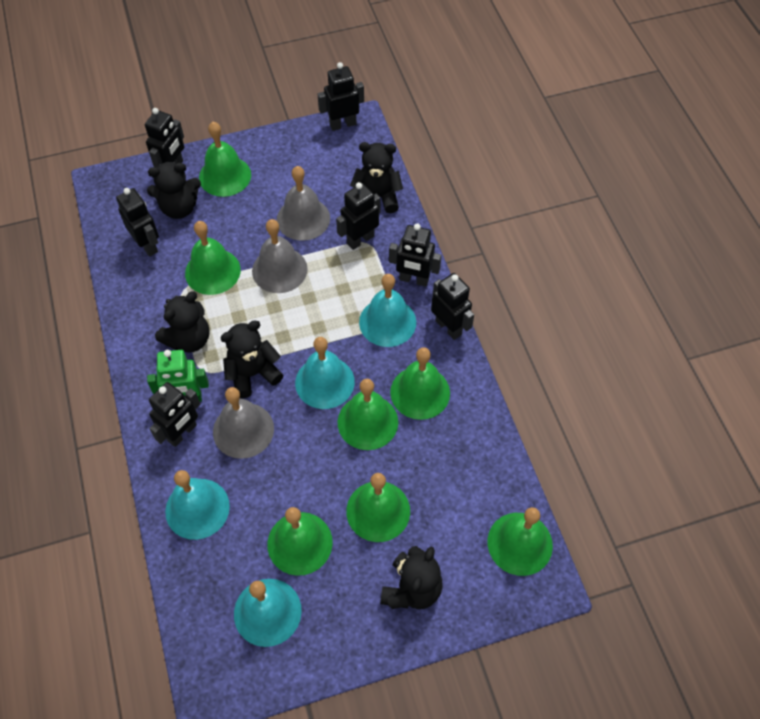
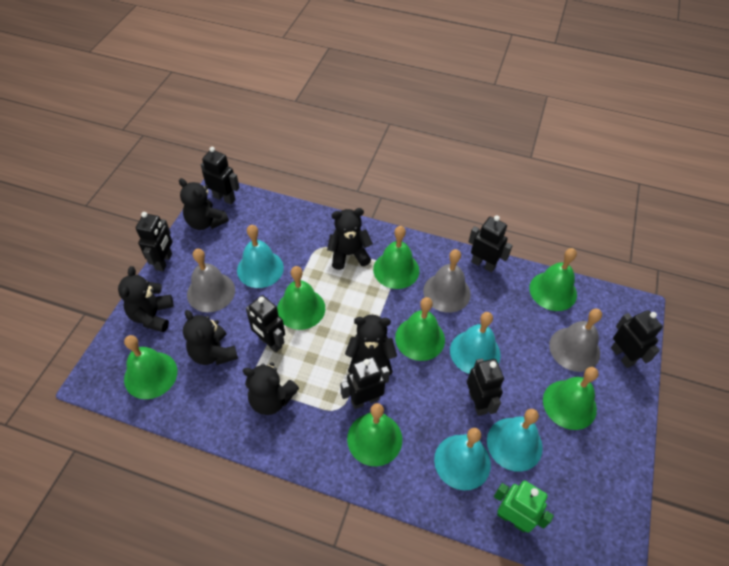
black teddy bear: 5 -> 6

